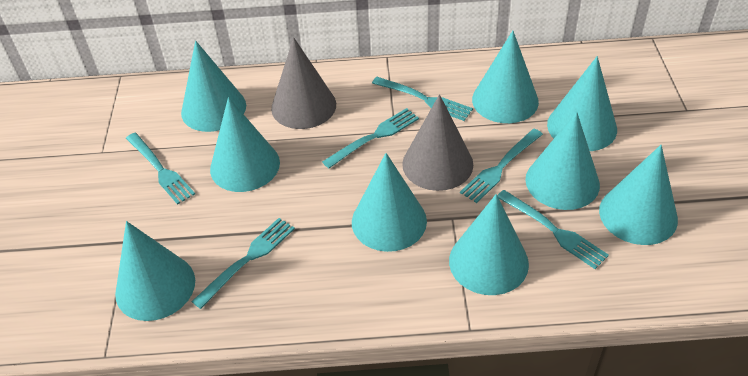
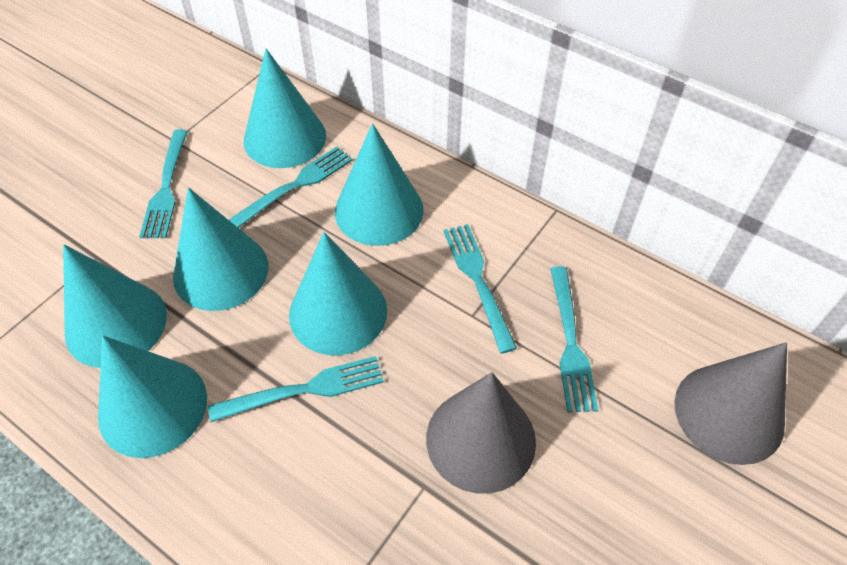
turquoise cone: 9 -> 6
turquoise fork: 6 -> 5

